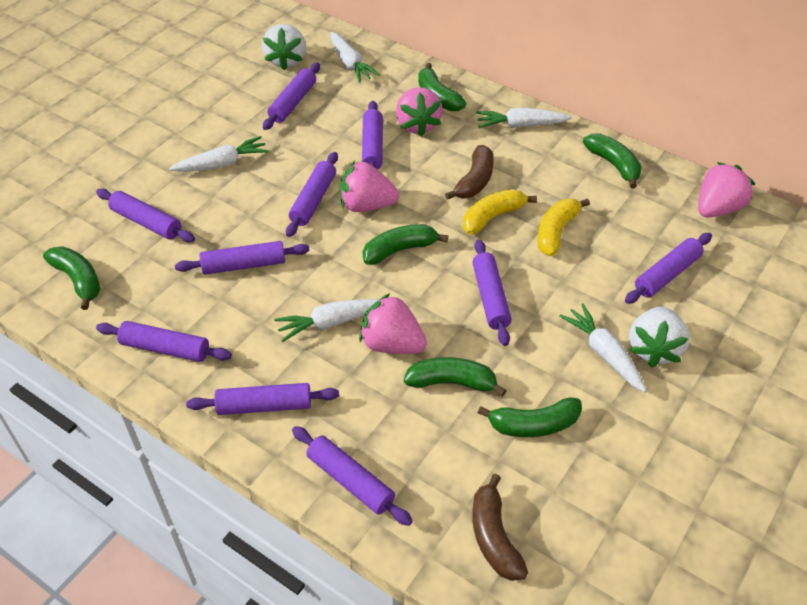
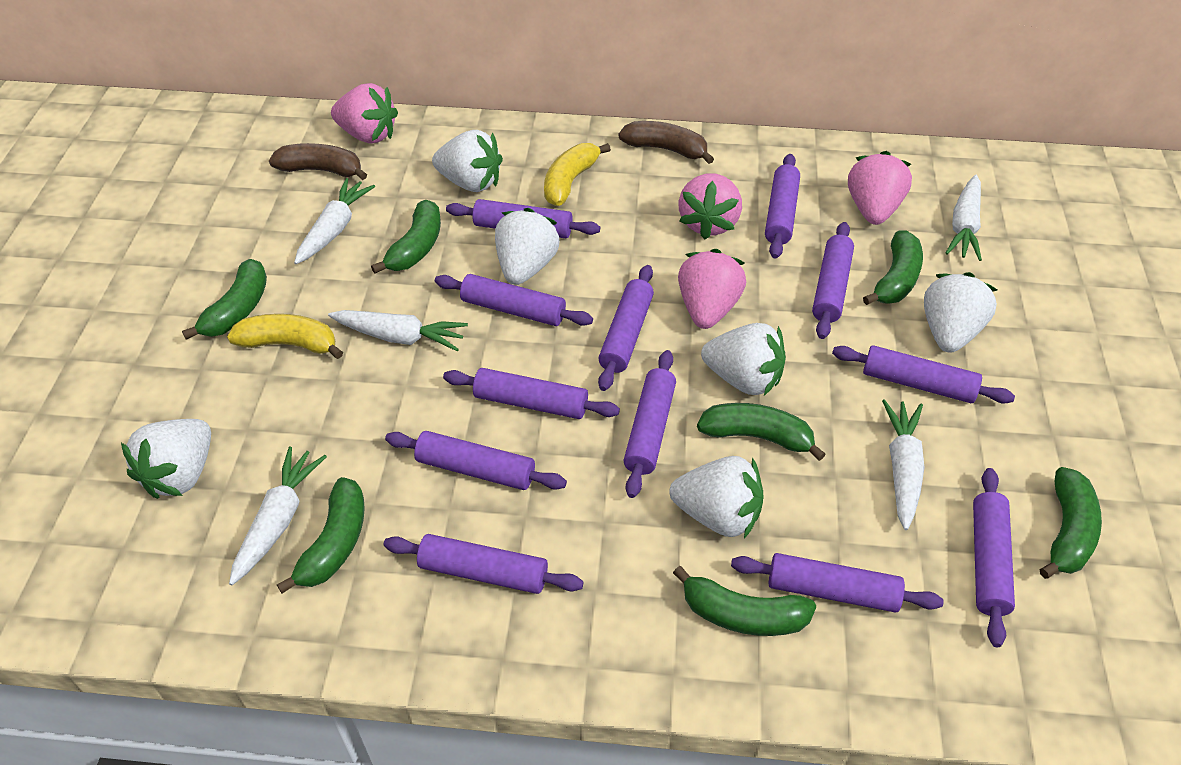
green banana: 6 -> 7
purple rolling pin: 10 -> 12
white strawberry: 2 -> 6

